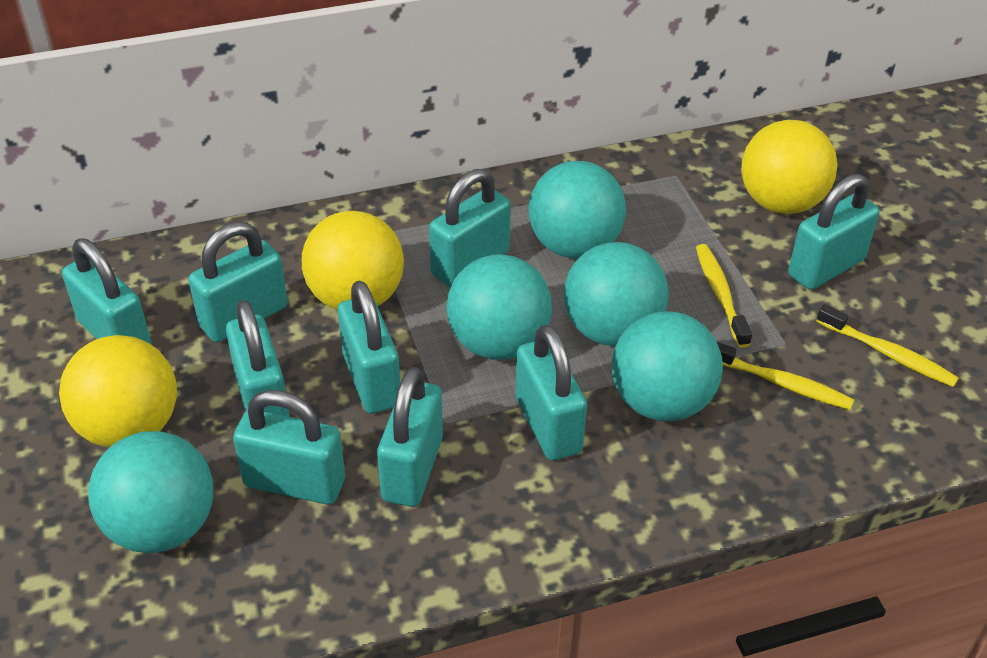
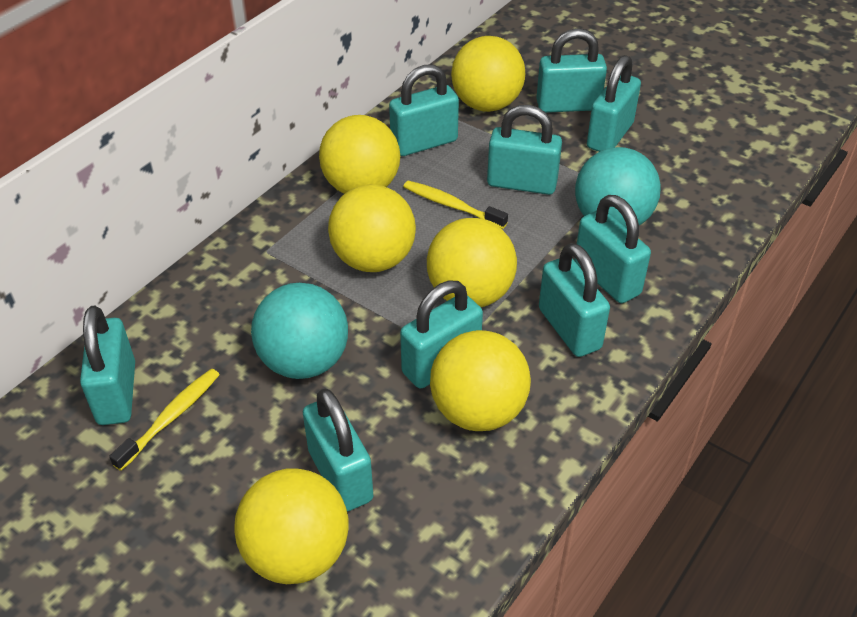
turquoise ball: 5 -> 2
yellow ball: 3 -> 6
yellow toothbrush: 3 -> 2

